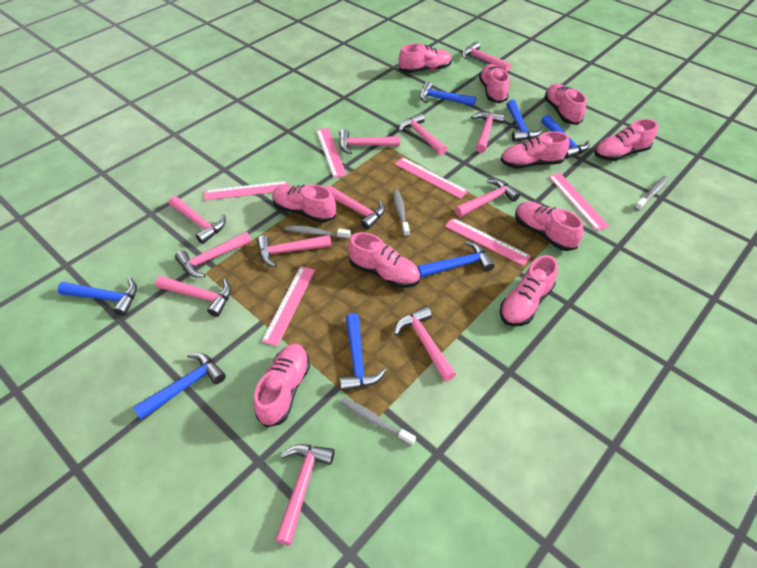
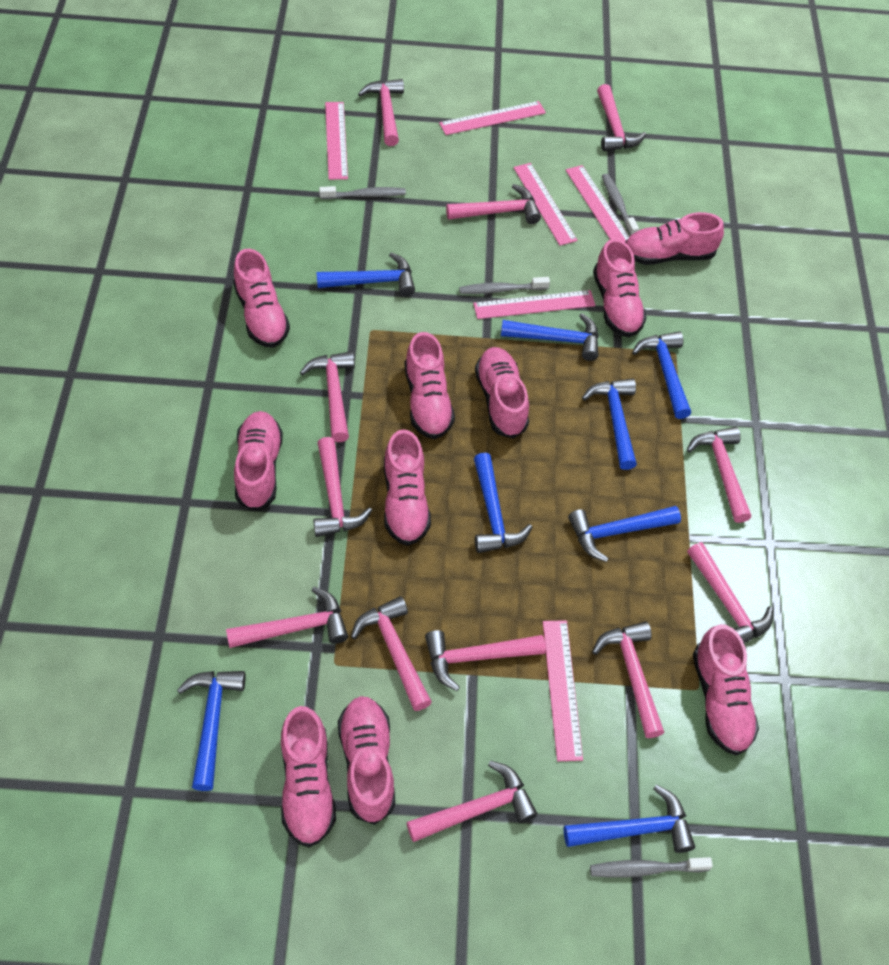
blue hammer: 7 -> 8

